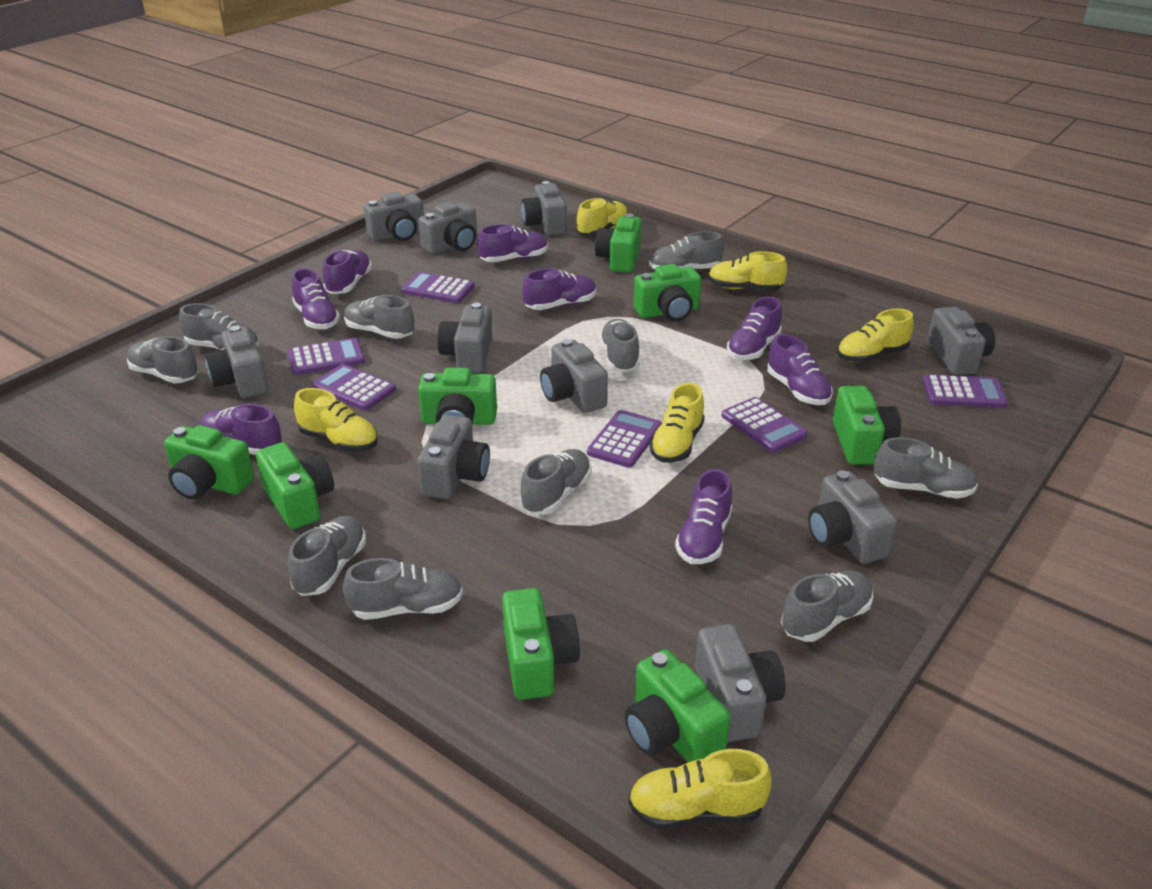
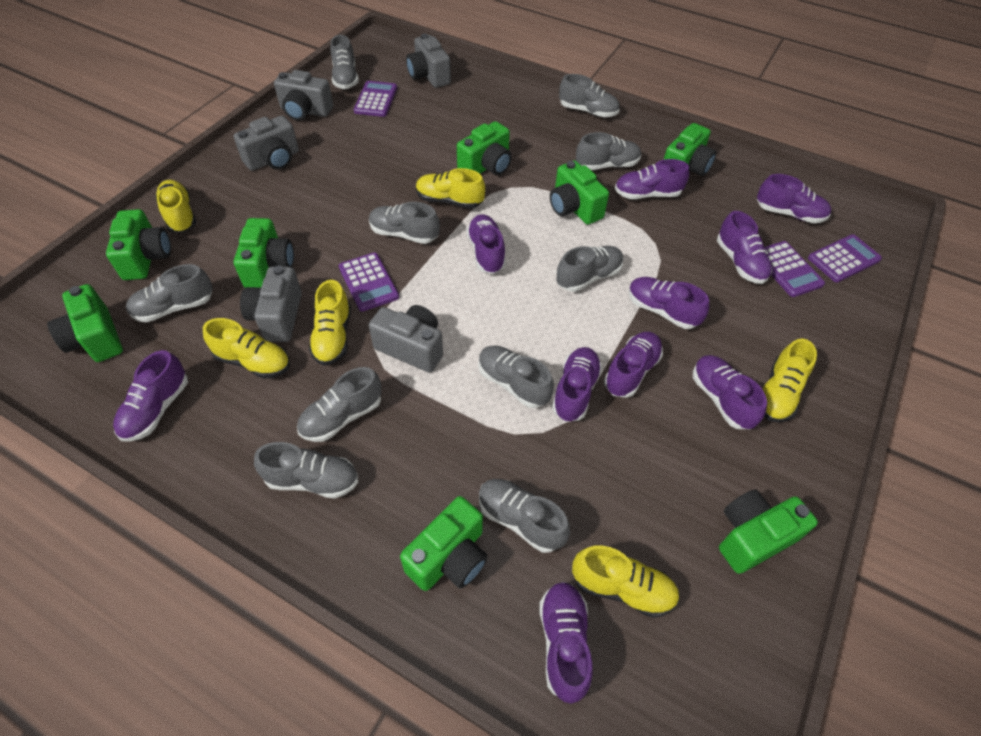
grey camera: 10 -> 5
purple calculator: 6 -> 4
purple shoe: 8 -> 10

